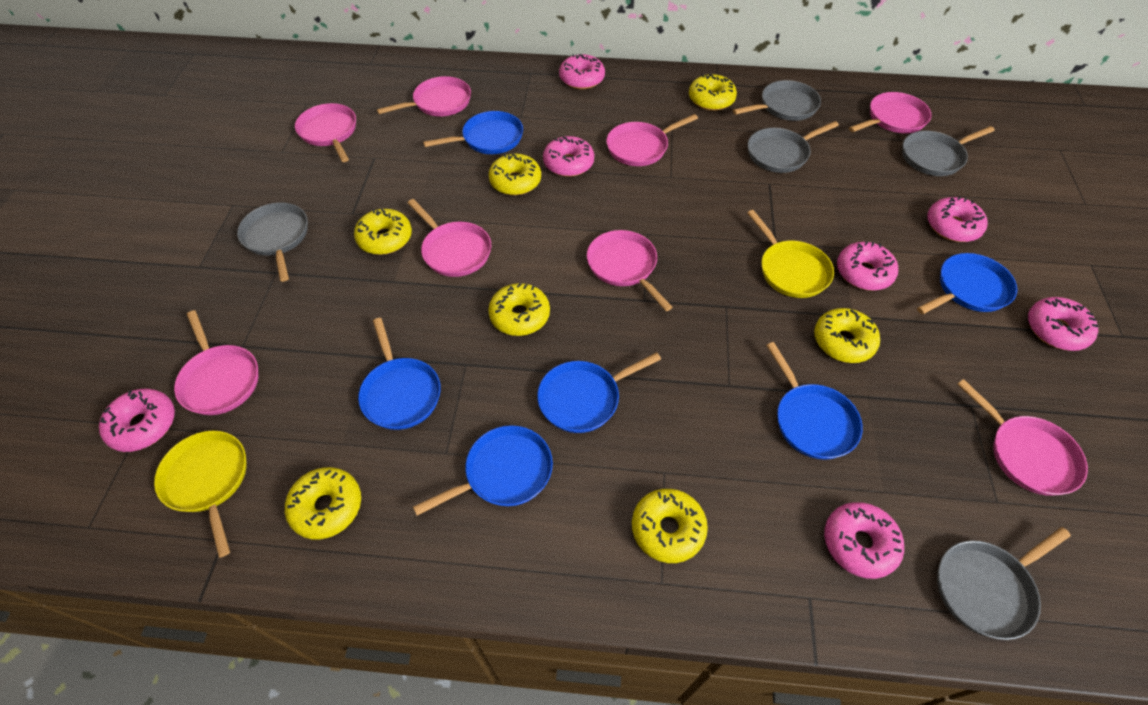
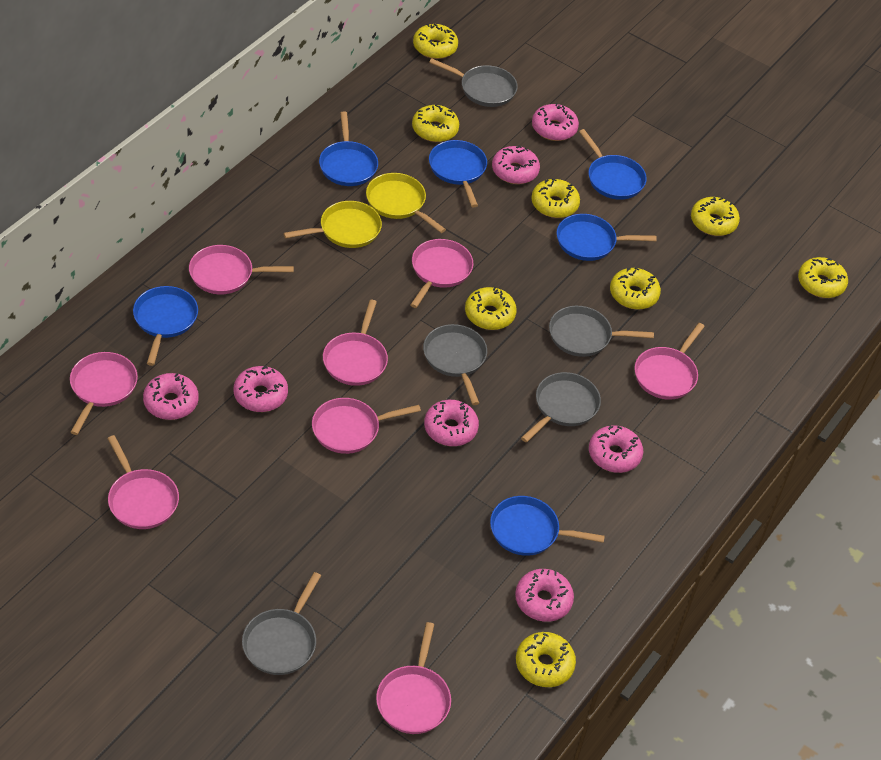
yellow donut: 7 -> 8

